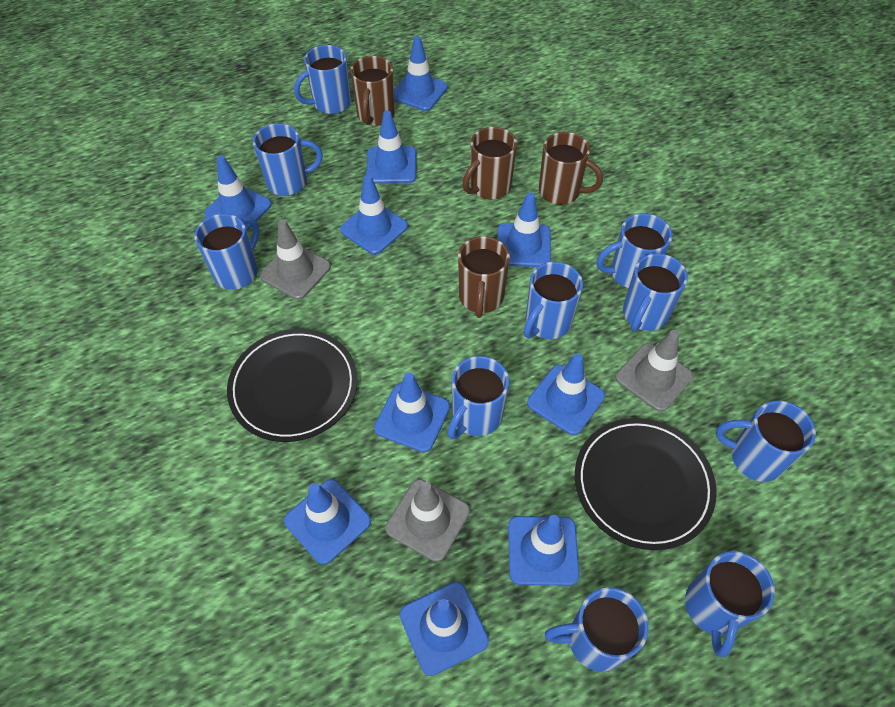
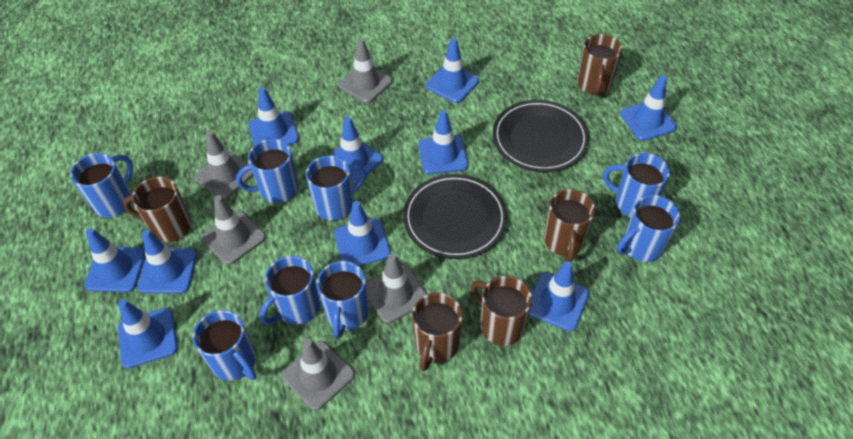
blue mug: 10 -> 8
brown mug: 4 -> 5
grey traffic cone: 3 -> 5

